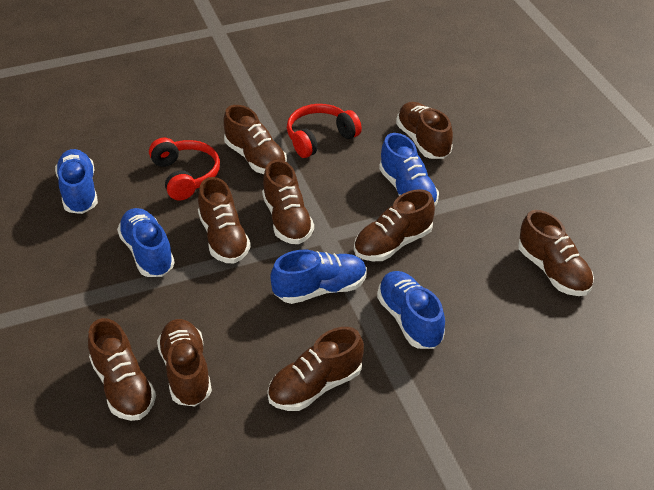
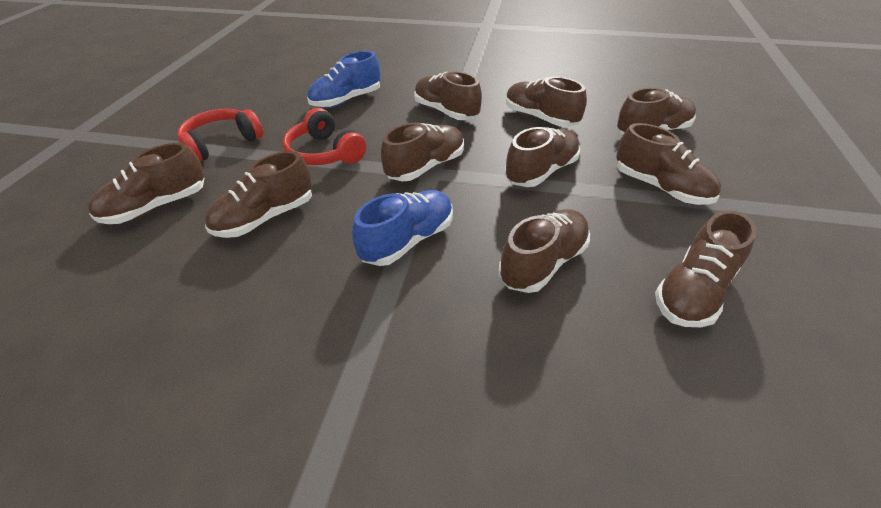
blue shoe: 5 -> 2
brown shoe: 9 -> 10

